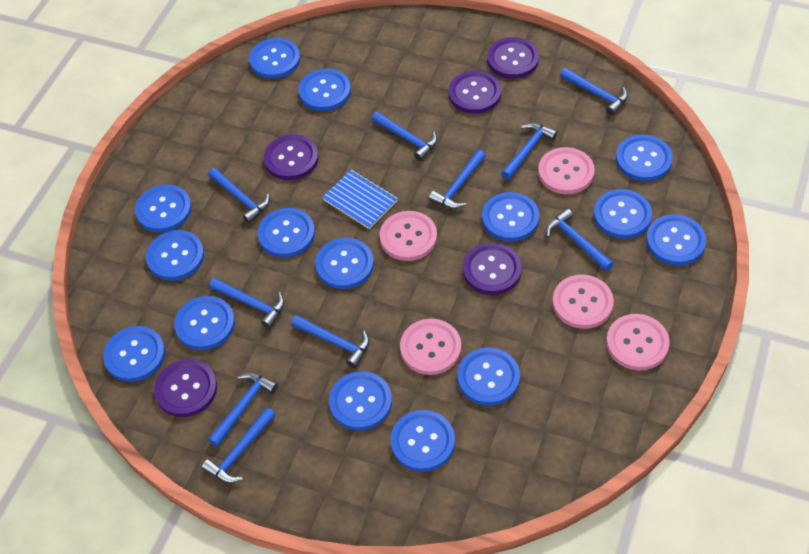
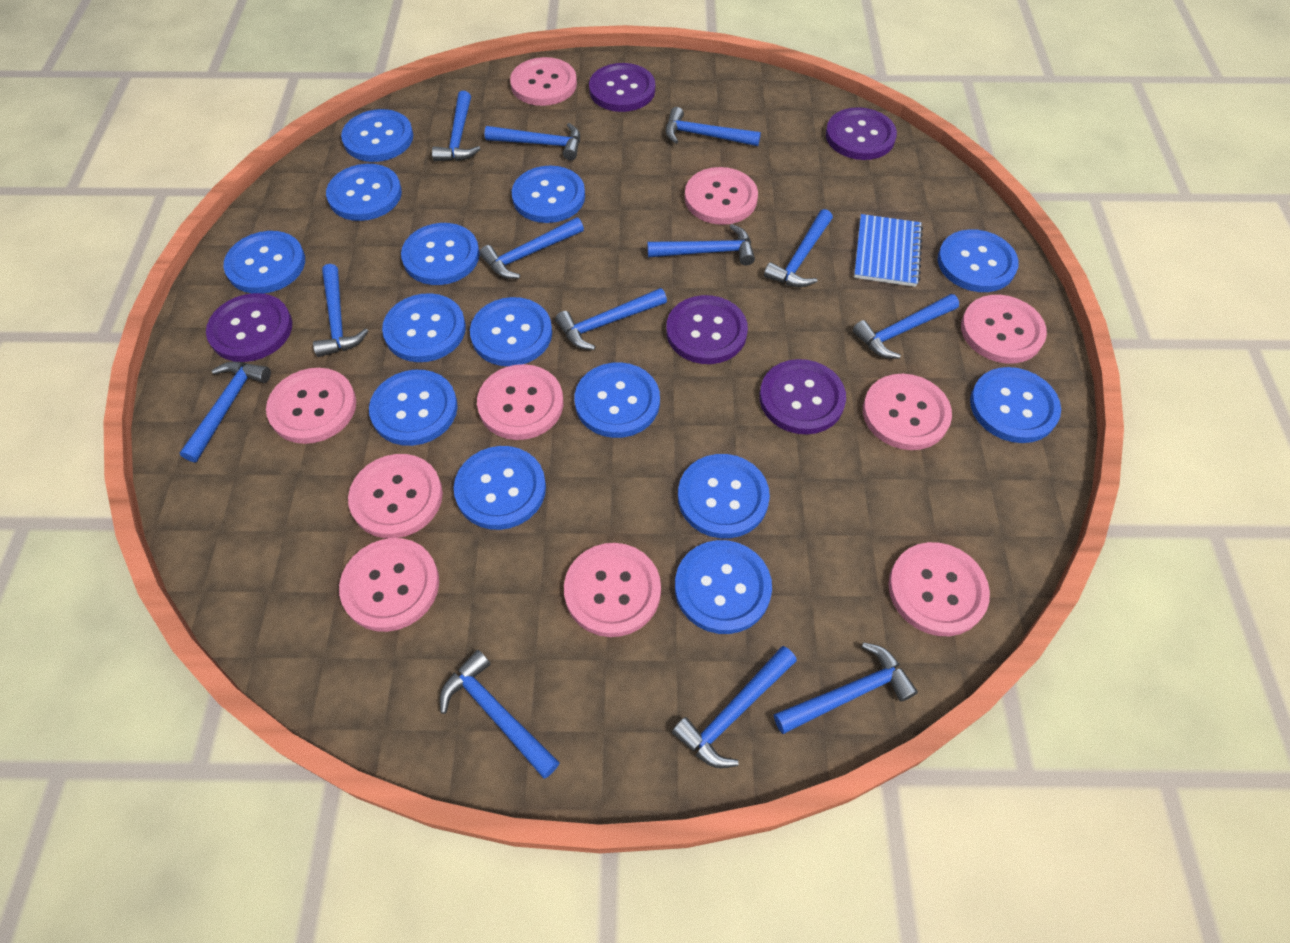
blue button: 15 -> 14
blue hammer: 10 -> 13
pink button: 5 -> 10

